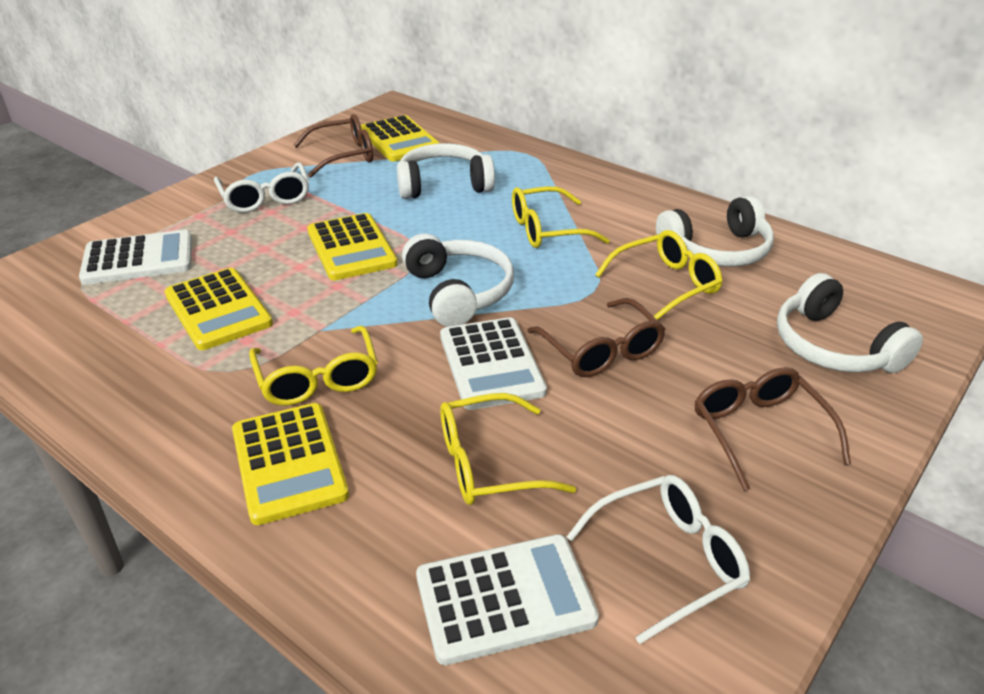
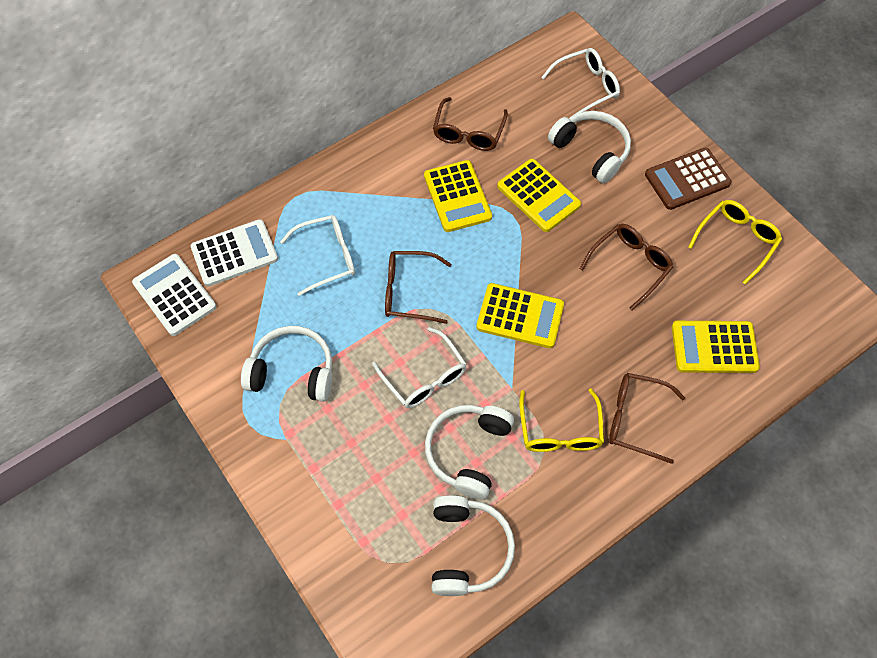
brown calculator: 0 -> 1
brown glasses: 3 -> 4
white calculator: 3 -> 2
white glasses: 2 -> 3
yellow glasses: 4 -> 2

